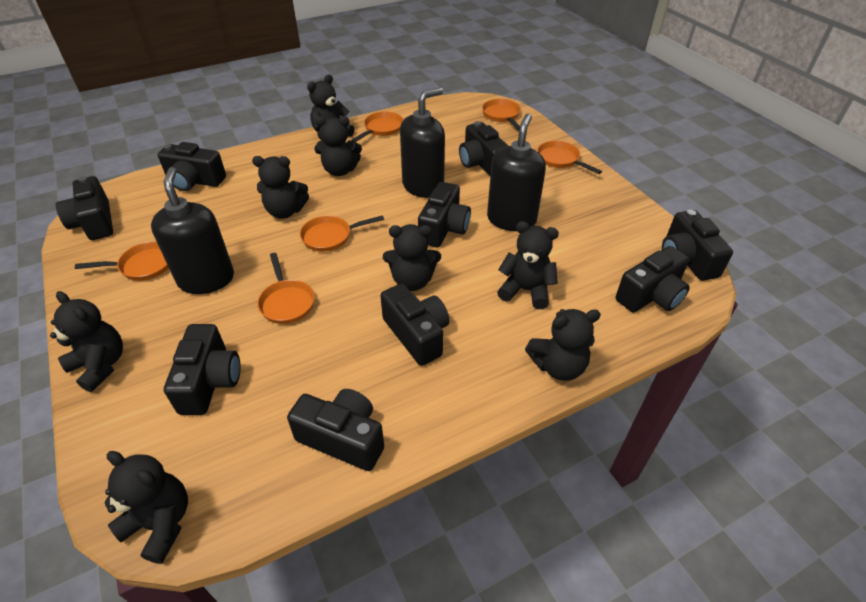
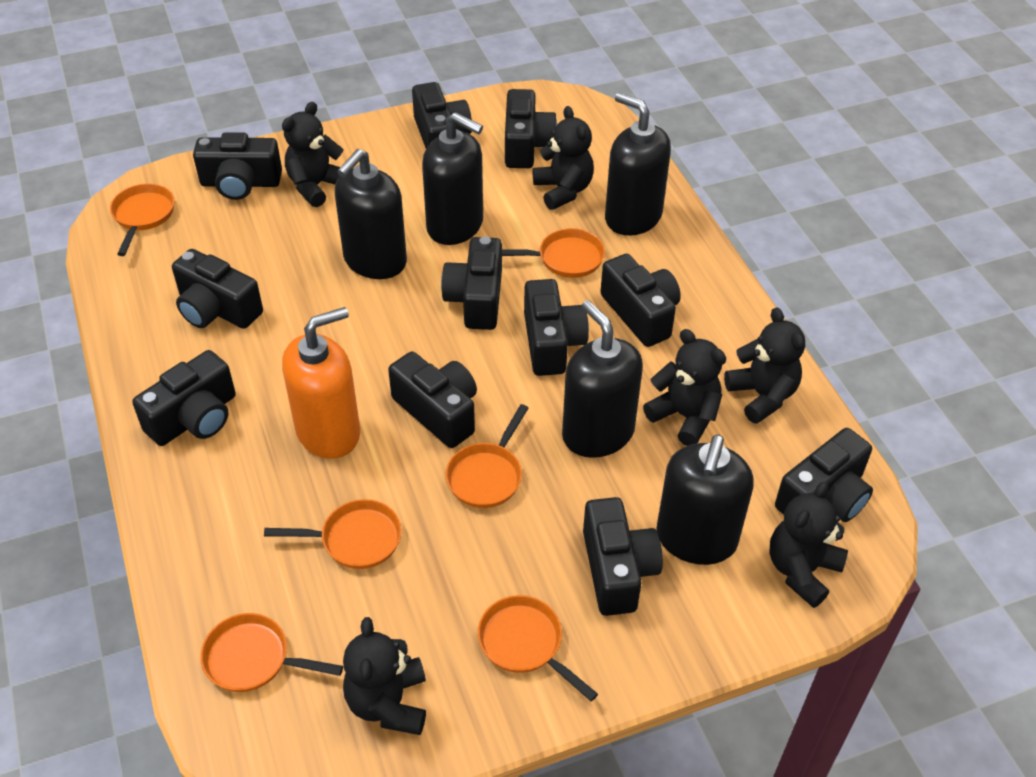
black camera: 9 -> 11
black soap dispenser: 3 -> 5
black teddy bear: 8 -> 6
orange soap dispenser: 0 -> 1

